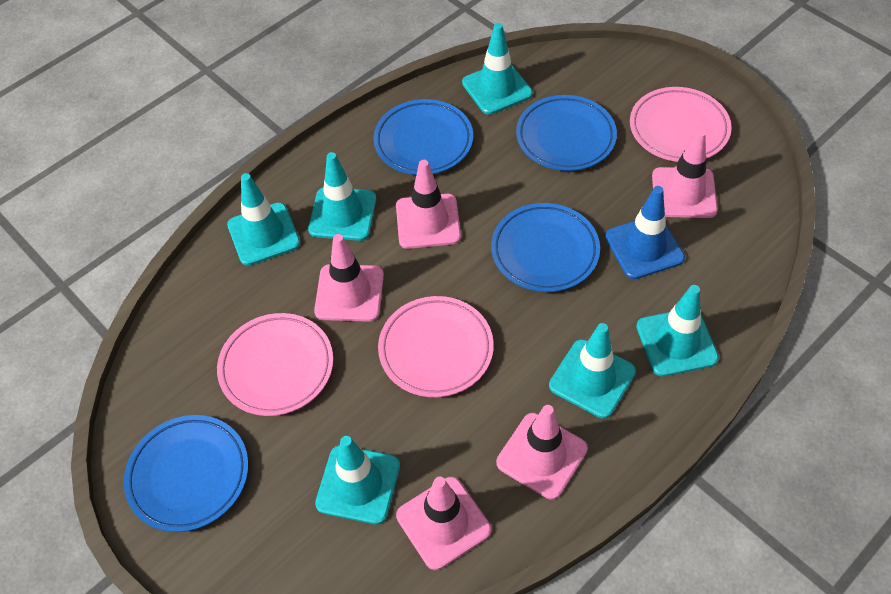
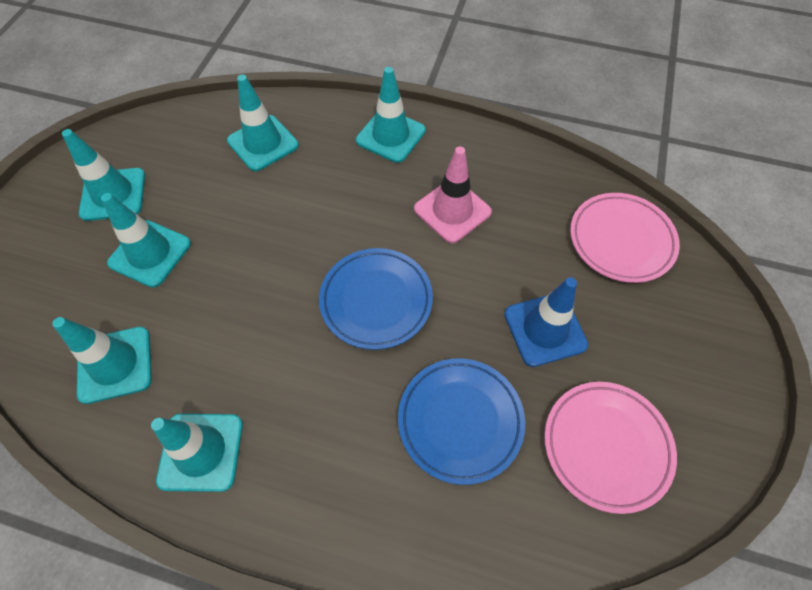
blue plate: 4 -> 2
pink plate: 3 -> 2
pink traffic cone: 5 -> 1

